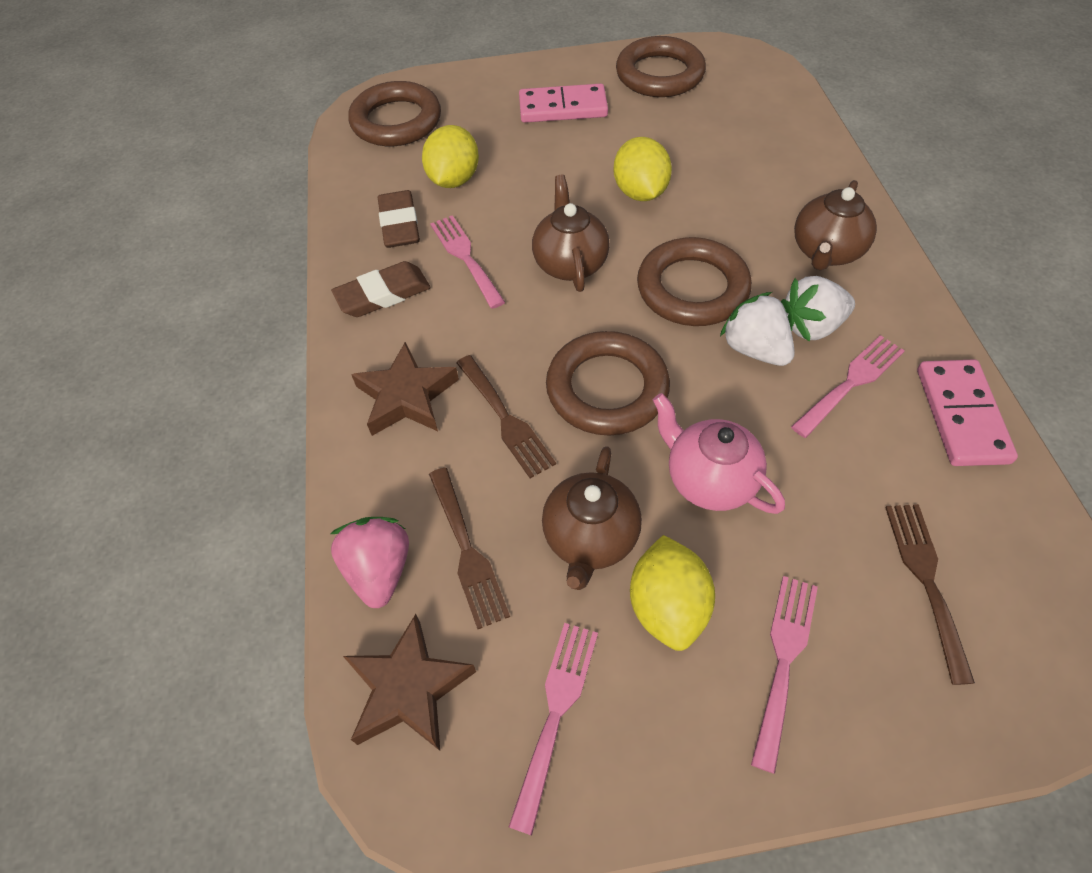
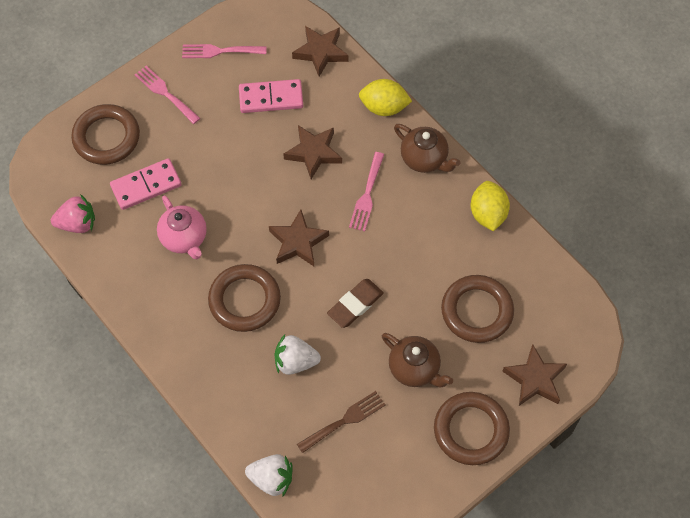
brown eraser: 2 -> 1
brown fork: 3 -> 1
brown star: 2 -> 4
brown teapot: 3 -> 2
pink fork: 4 -> 3
yellow lemon: 3 -> 2

